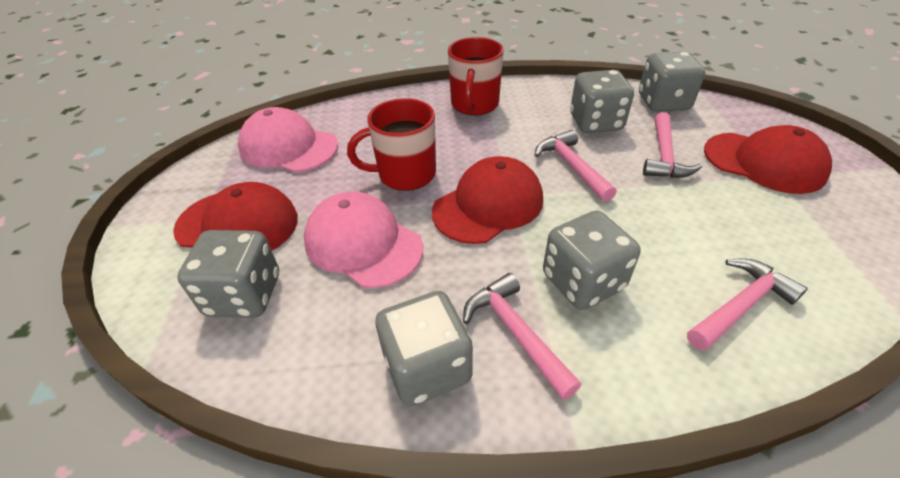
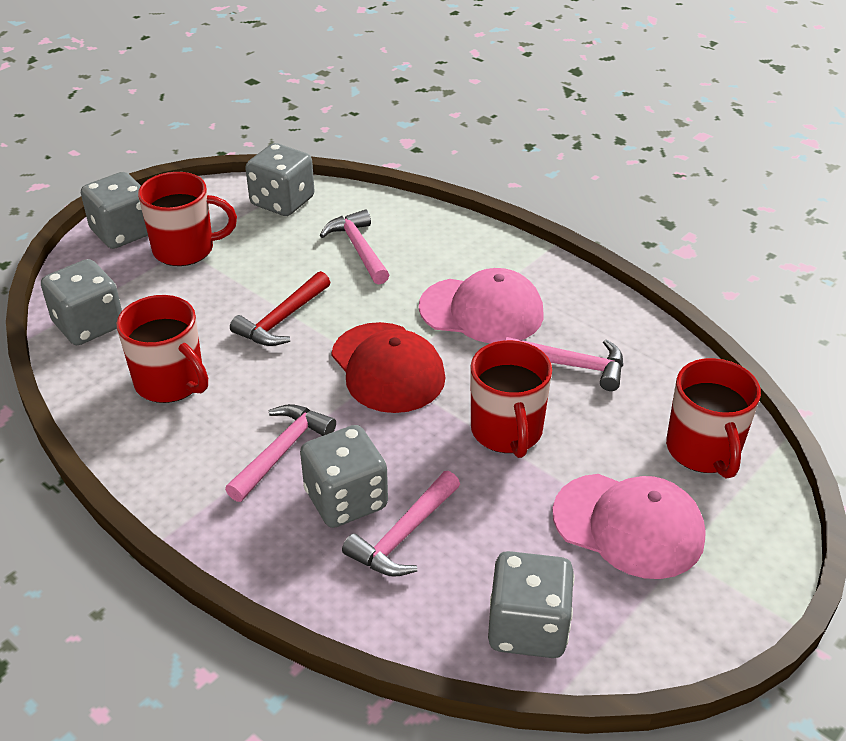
red cap: 3 -> 1
red hammer: 0 -> 1
red mug: 2 -> 4

